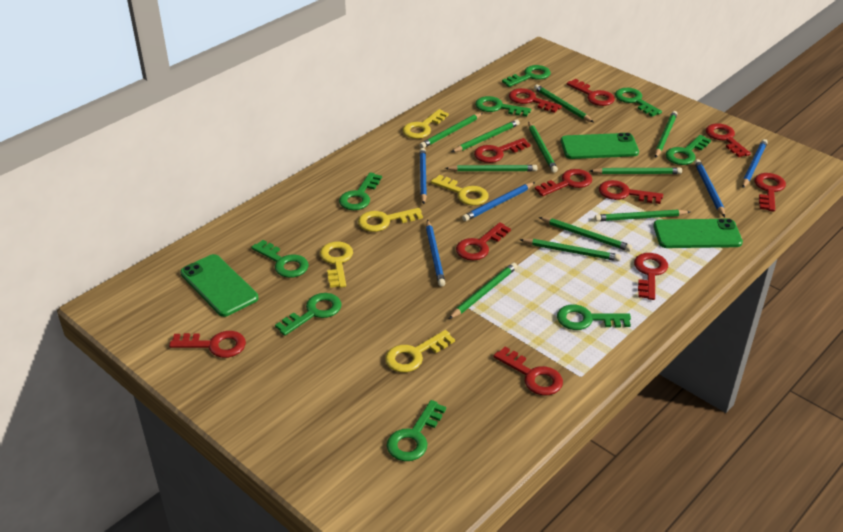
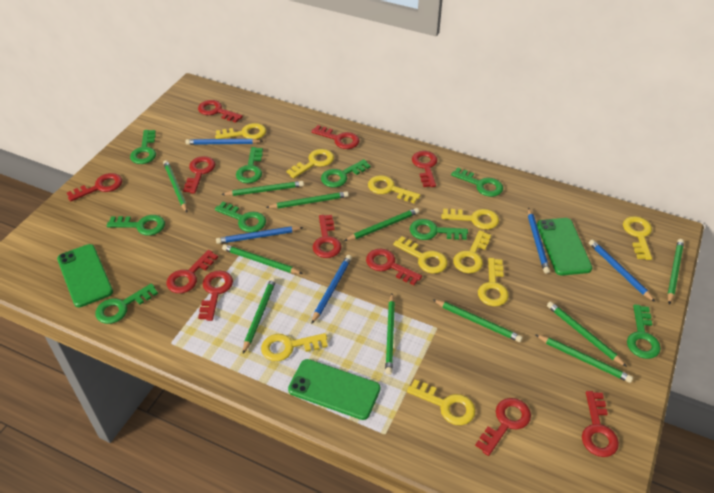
yellow key: 5 -> 10

